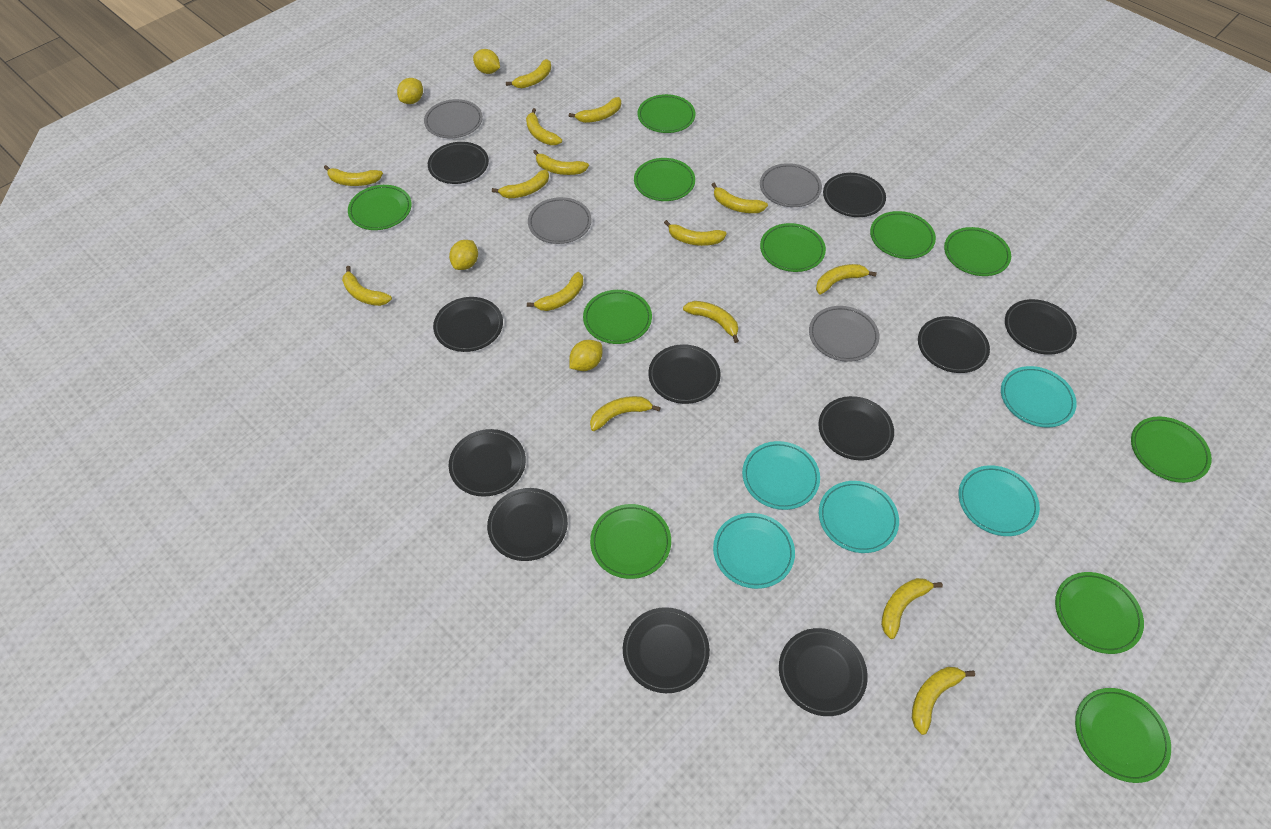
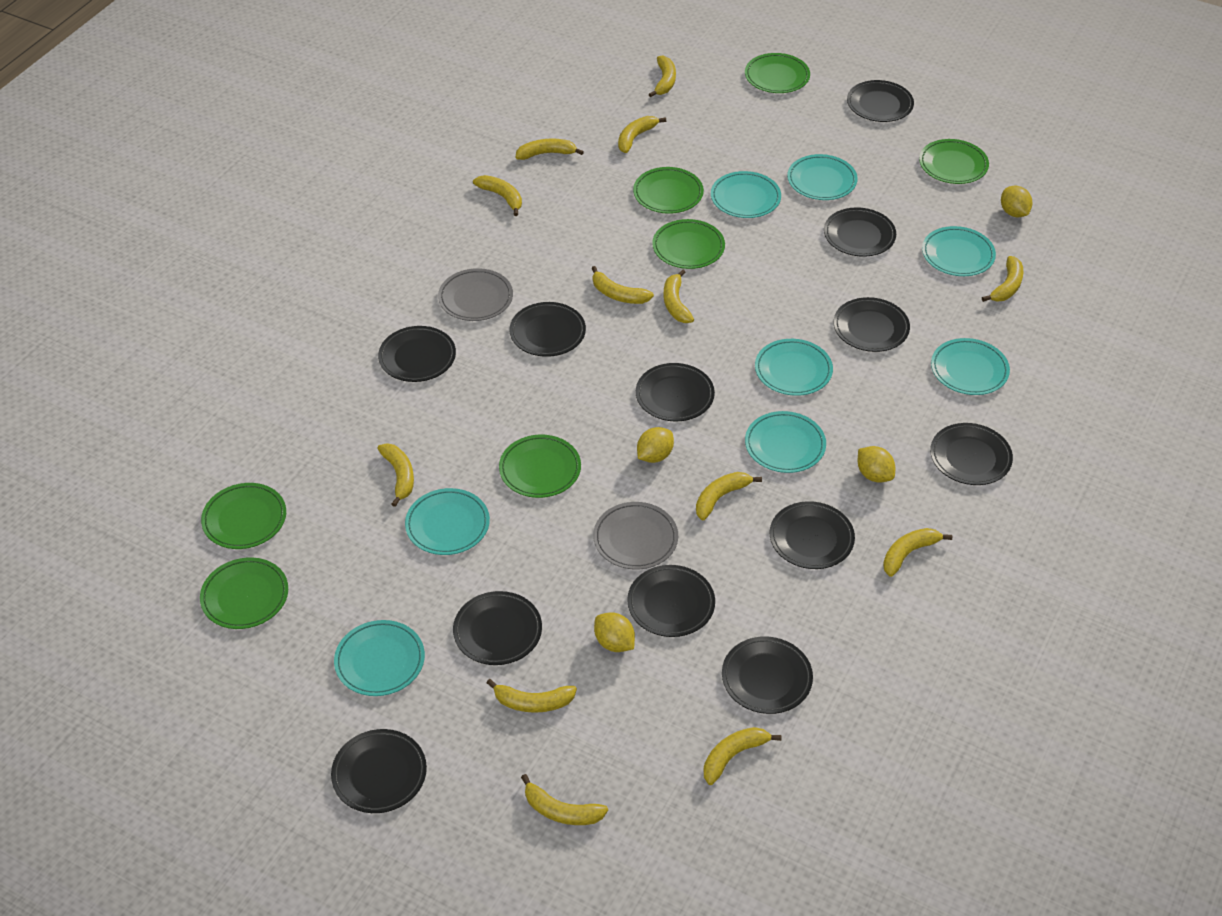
black plate: 11 -> 12
green plate: 11 -> 7
grey plate: 4 -> 2
turquoise plate: 5 -> 8
yellow banana: 15 -> 13

